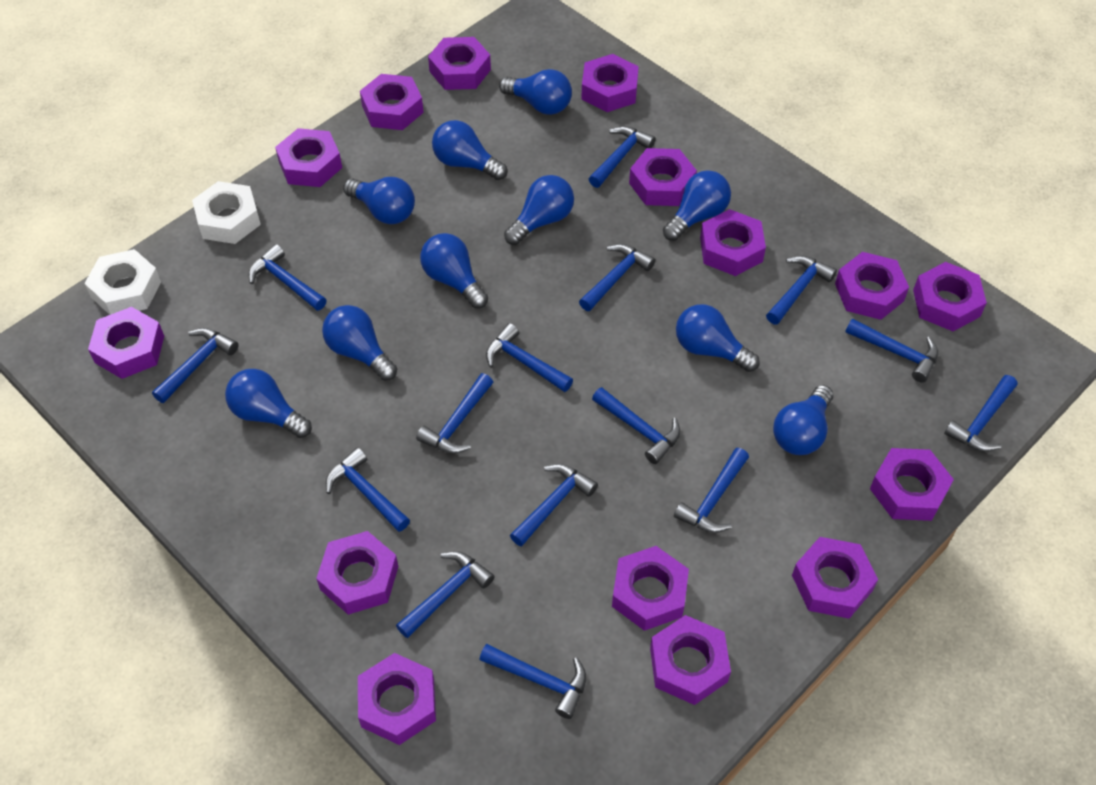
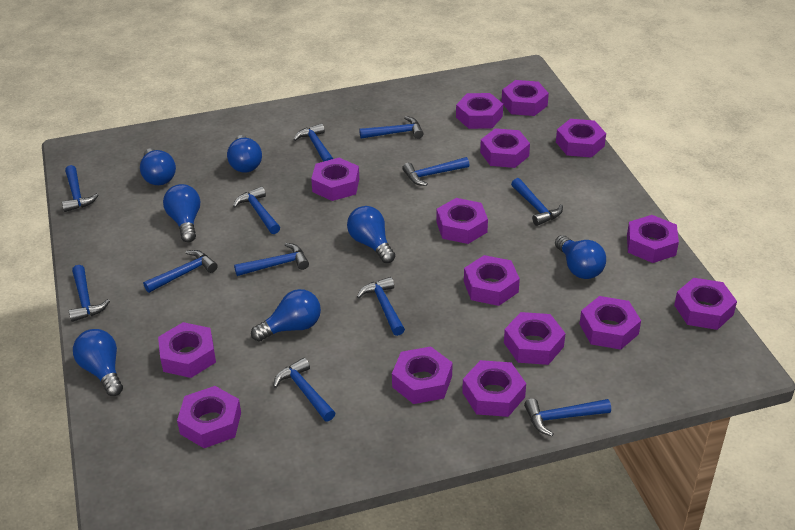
blue hammer: 15 -> 12
blue light bulb: 10 -> 7
white nut: 2 -> 0

